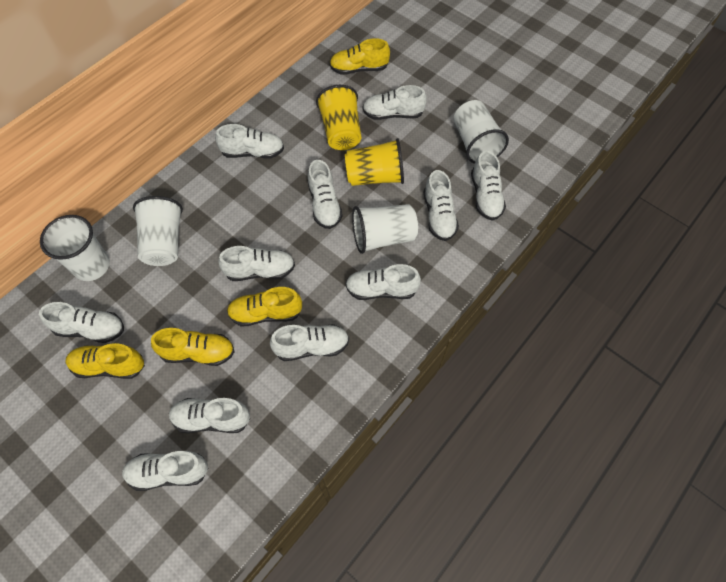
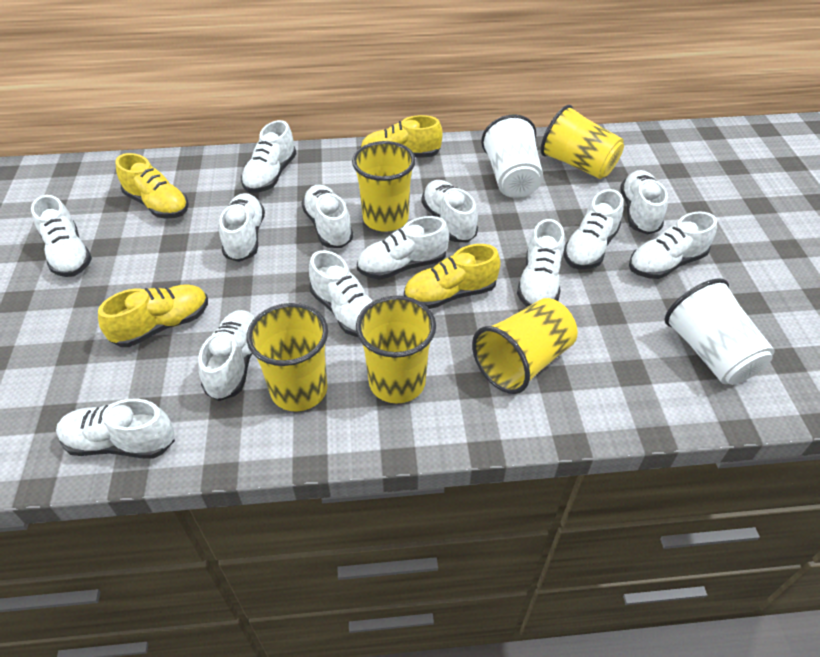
white cup: 4 -> 2
white shoe: 11 -> 13
yellow cup: 2 -> 5

